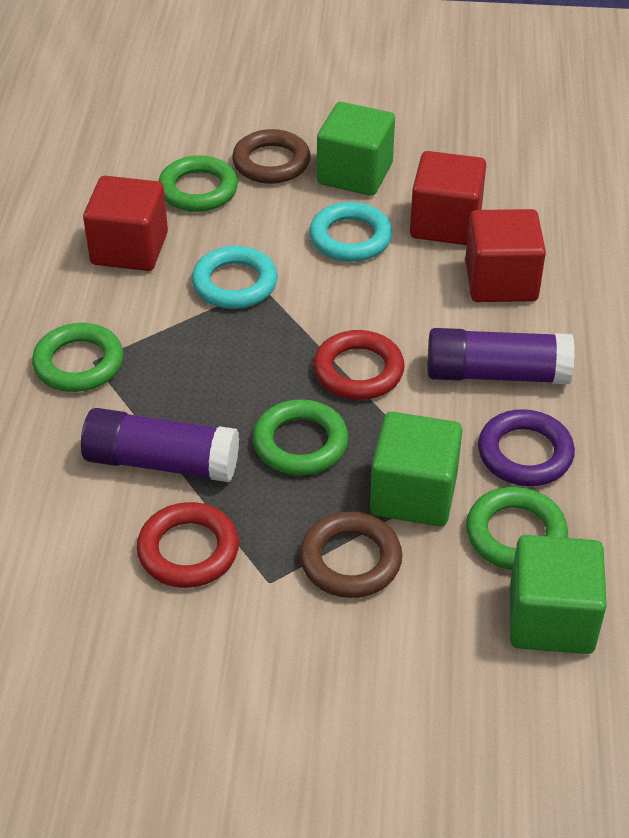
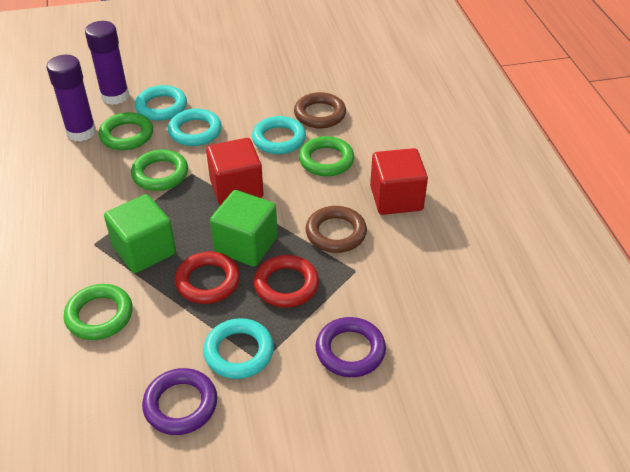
green cube: 3 -> 2
purple ring: 1 -> 2
red cube: 3 -> 2
turquoise ring: 2 -> 4

